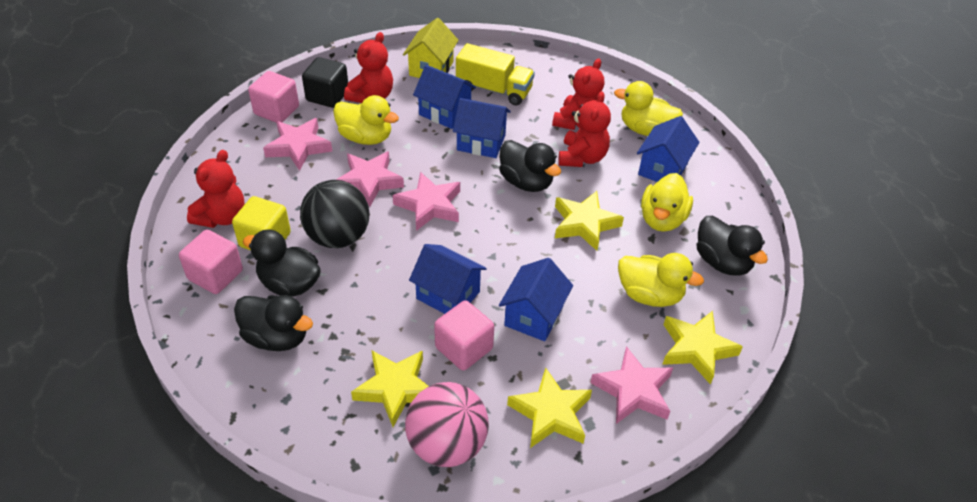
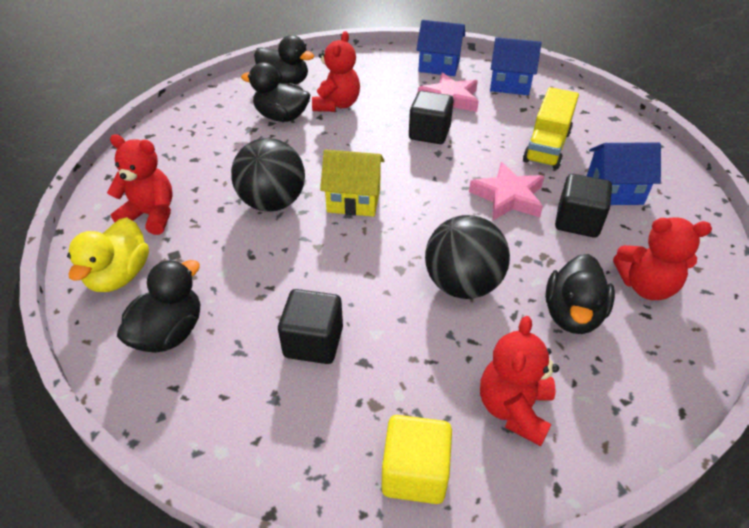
black ball: 1 -> 2
black cube: 1 -> 3
blue house: 5 -> 3
pink ball: 1 -> 0
pink cube: 3 -> 0
pink star: 4 -> 2
yellow duck: 4 -> 1
yellow star: 4 -> 0

